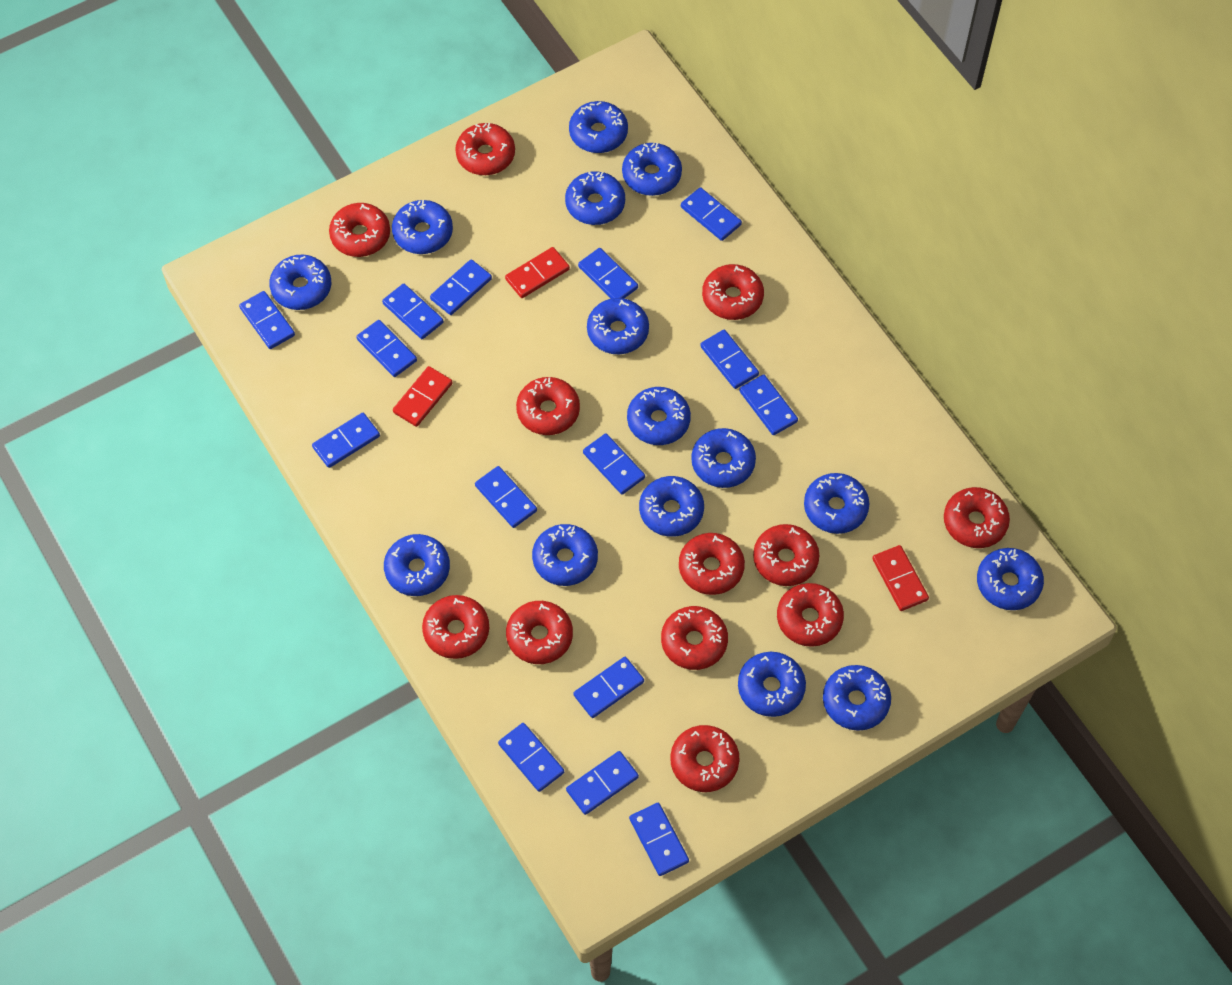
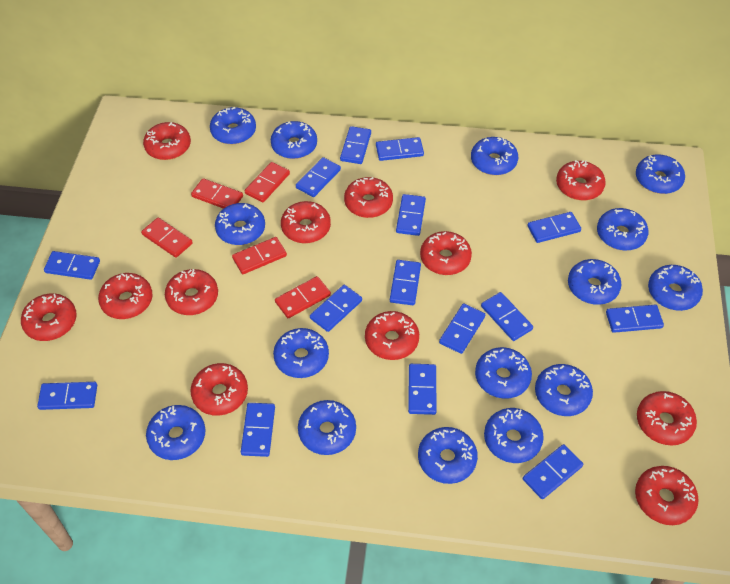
red domino: 3 -> 5

